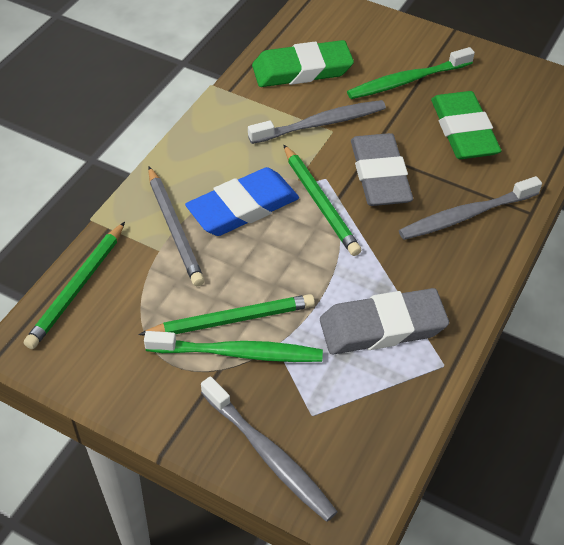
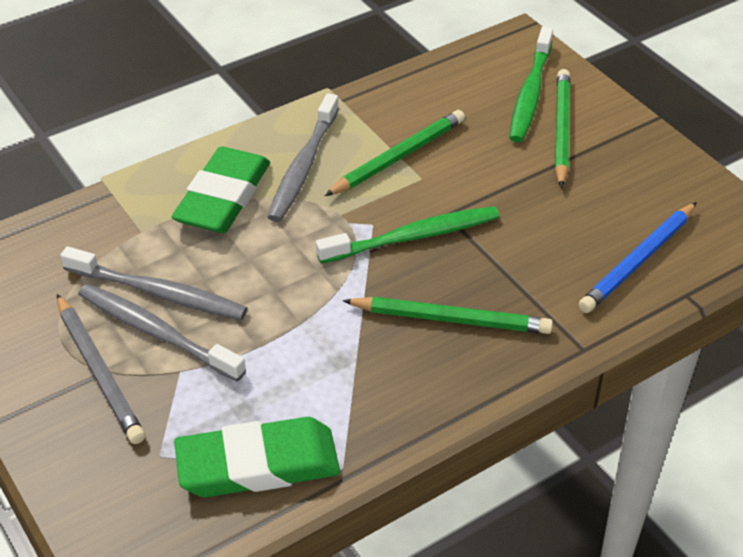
blue eraser: 1 -> 0
blue pencil: 0 -> 1
grey eraser: 2 -> 0

